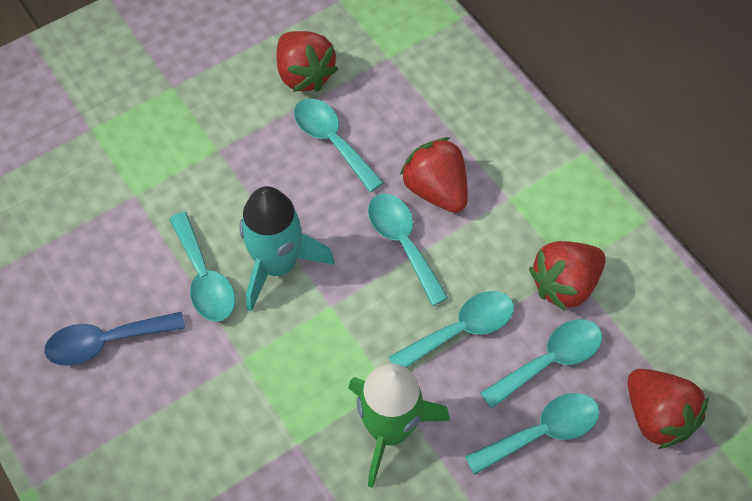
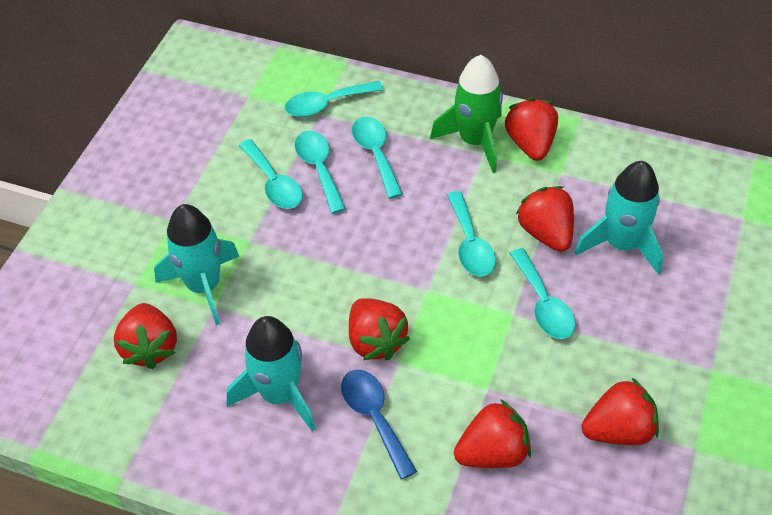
red strawberry: 4 -> 6
turquoise rocket: 1 -> 3

